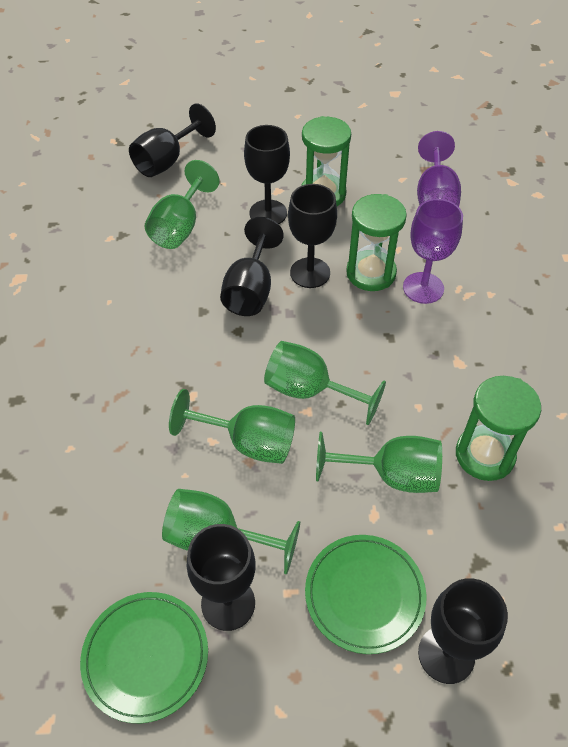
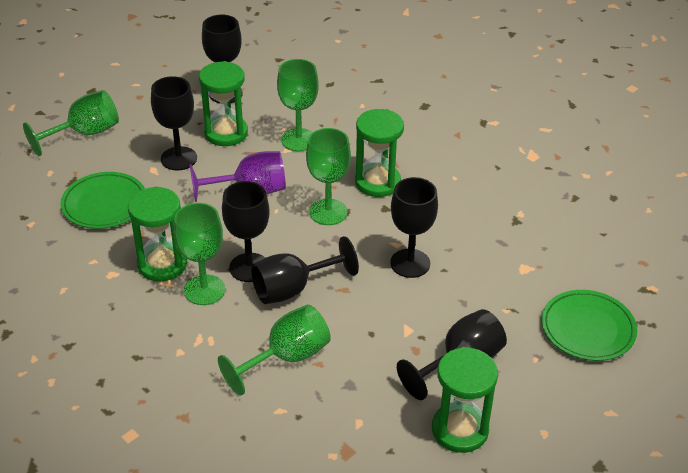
green hourglass: 3 -> 4
purple goblet: 2 -> 1

